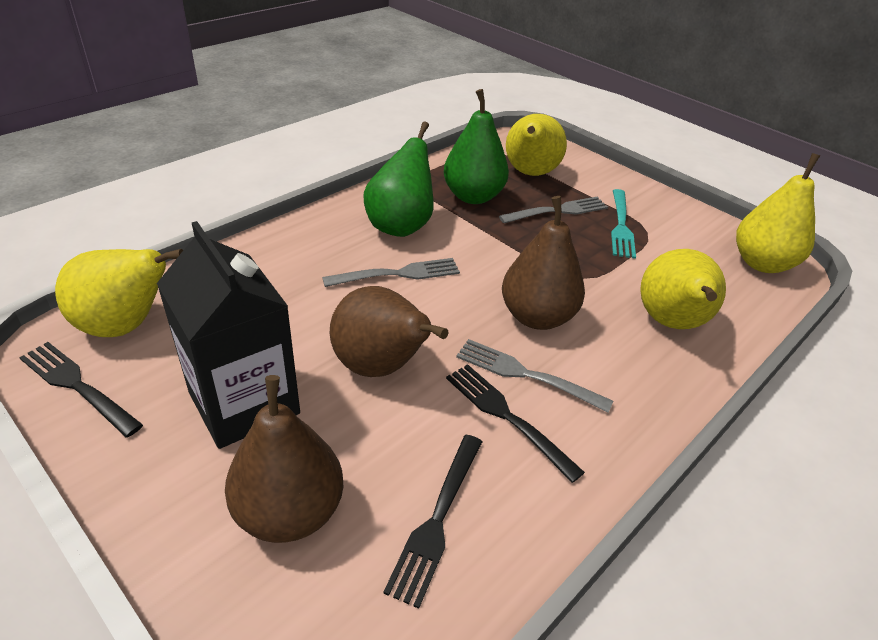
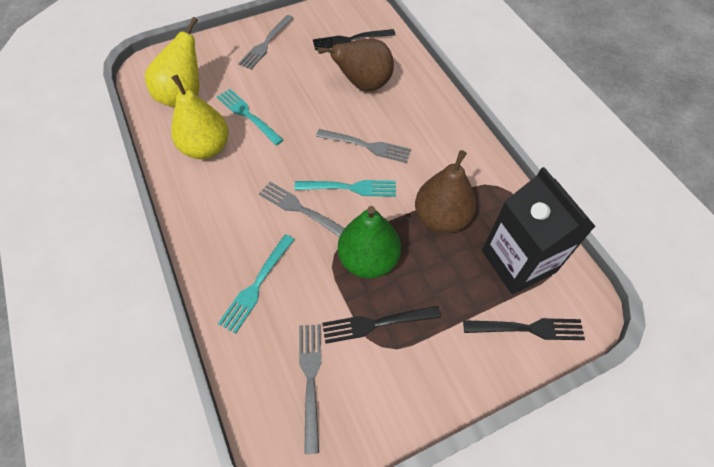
brown pear: 3 -> 2
green pear: 2 -> 1
grey fork: 3 -> 4
turquoise fork: 1 -> 3
yellow pear: 4 -> 2

